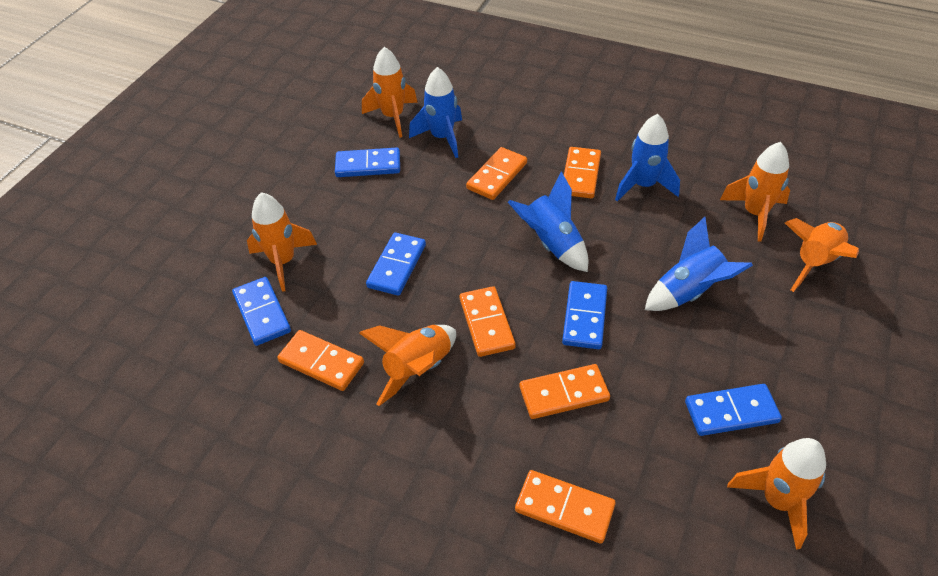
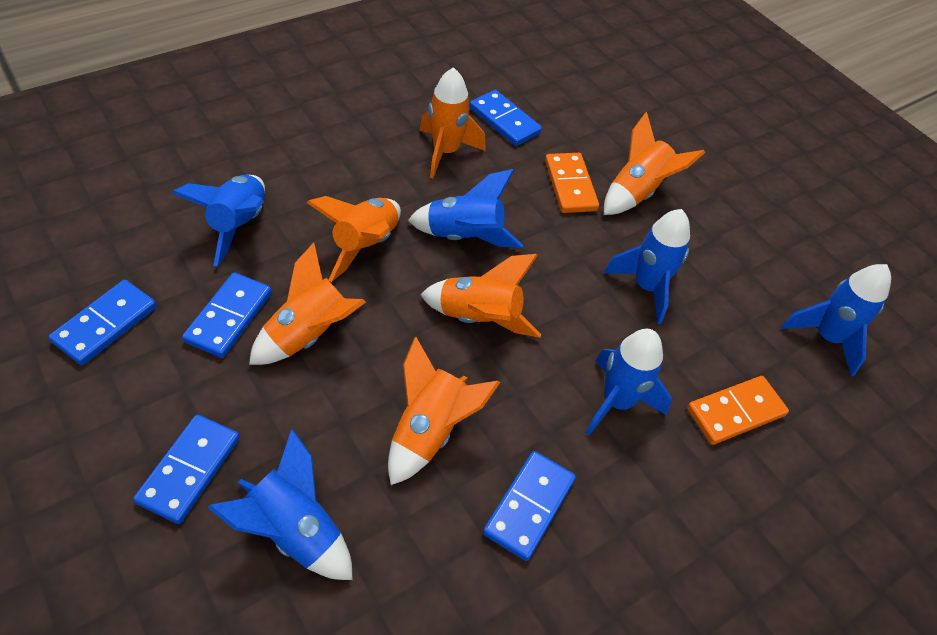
blue rocket: 4 -> 6
orange domino: 6 -> 2

